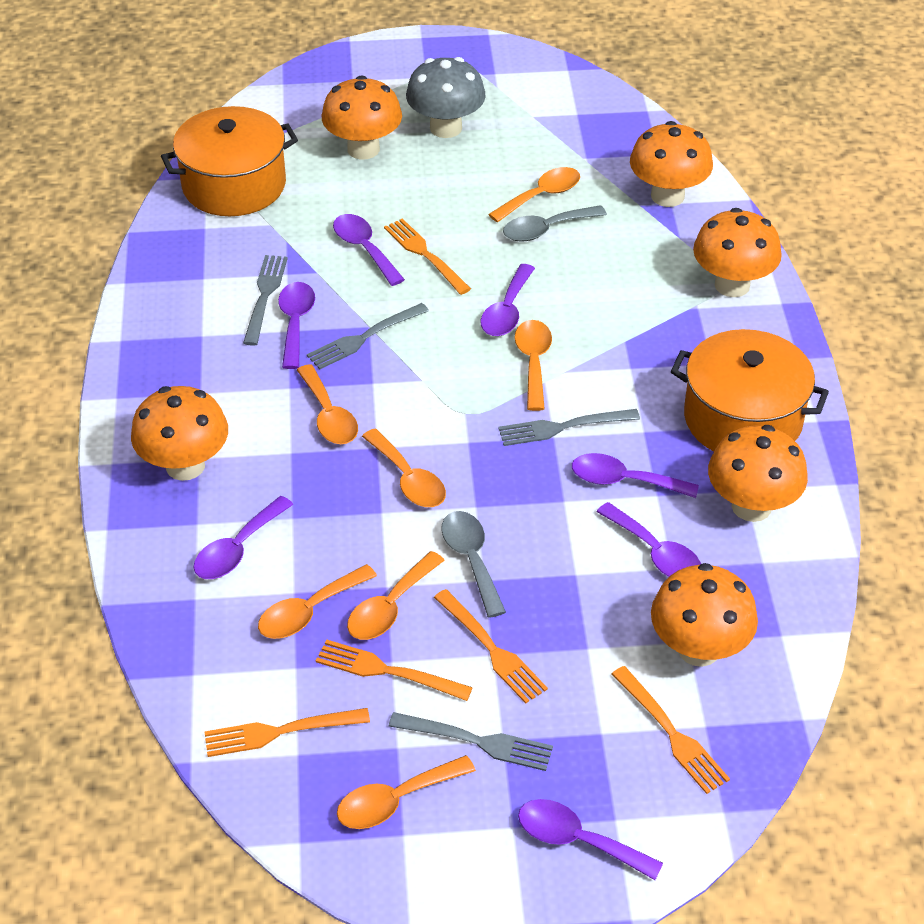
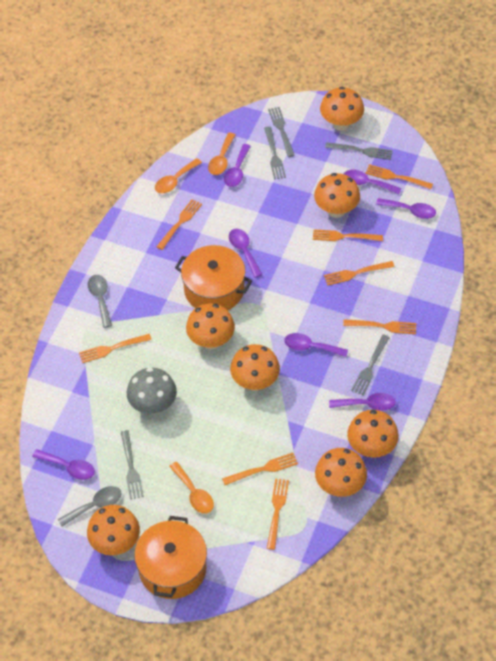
grey fork: 4 -> 5
orange fork: 5 -> 8
orange mushroom: 6 -> 7
orange spoon: 7 -> 3

